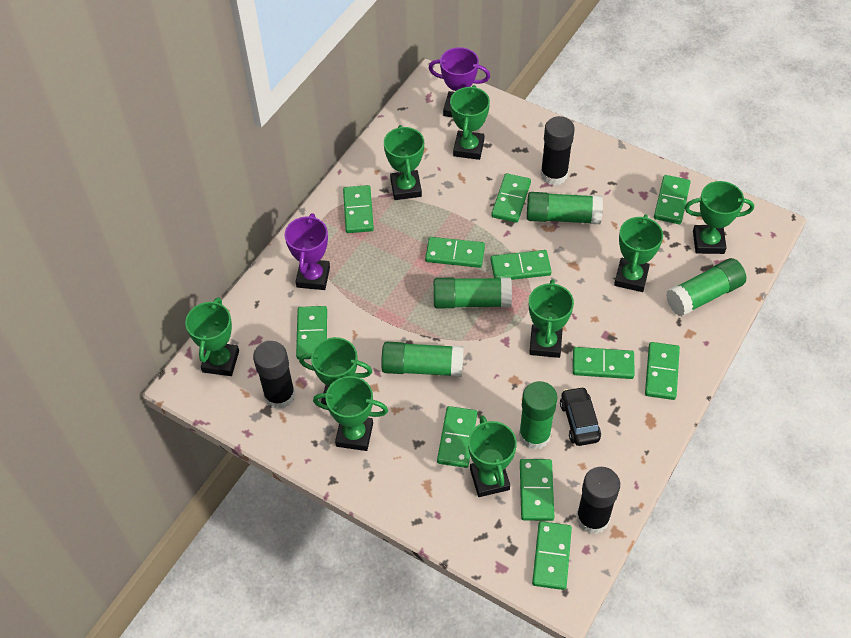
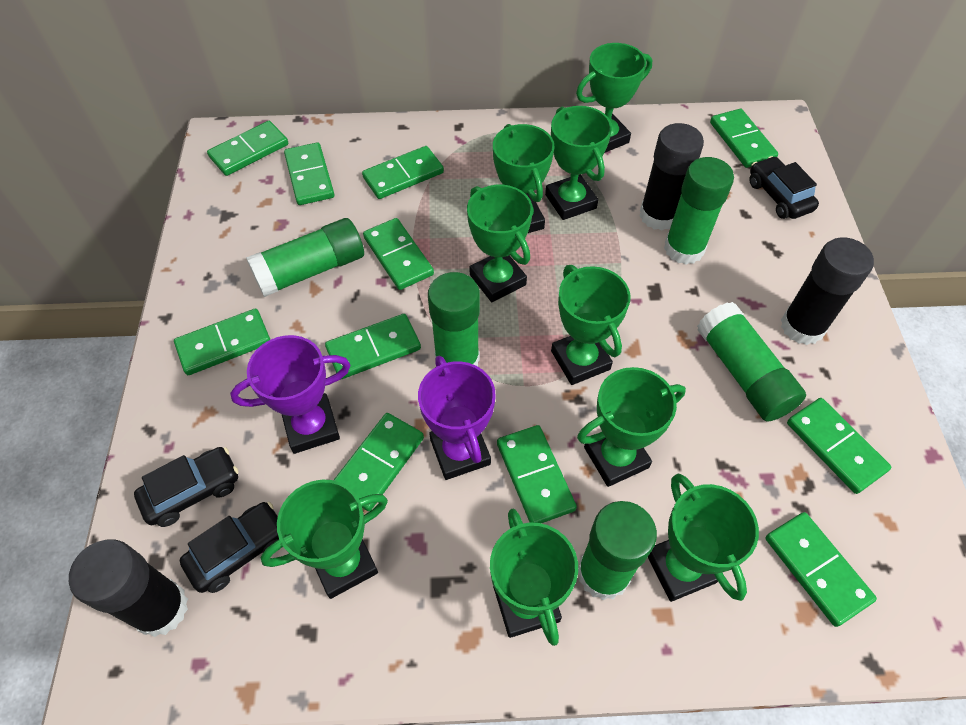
black car: 1 -> 3

